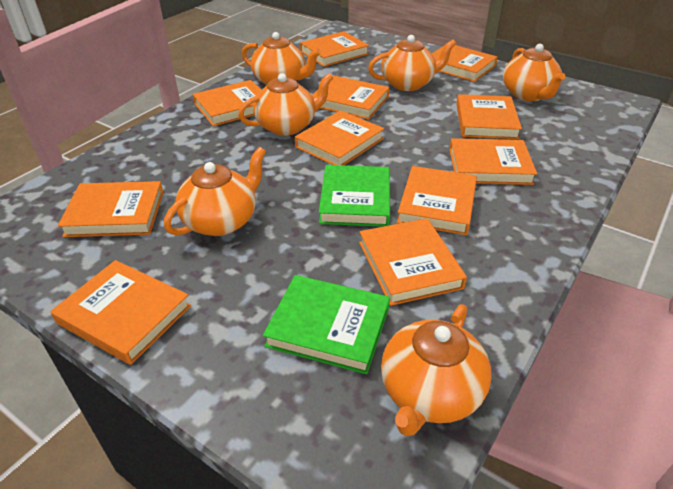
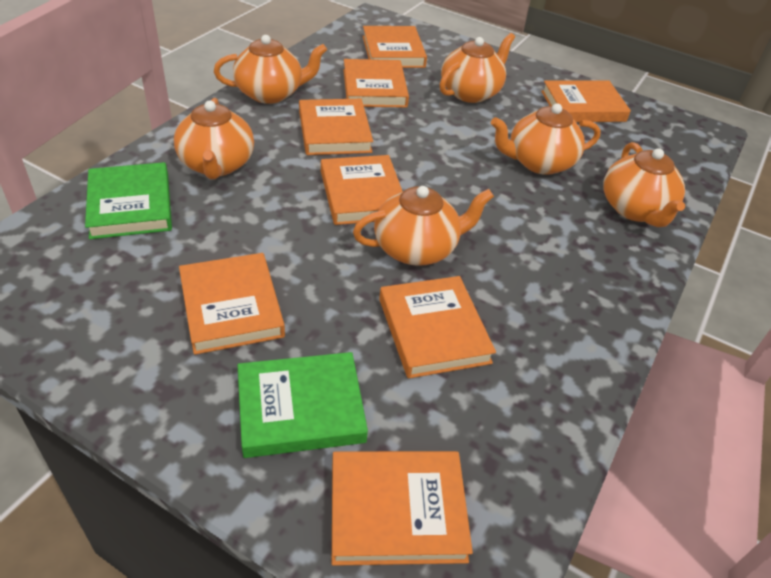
orange book: 11 -> 8

